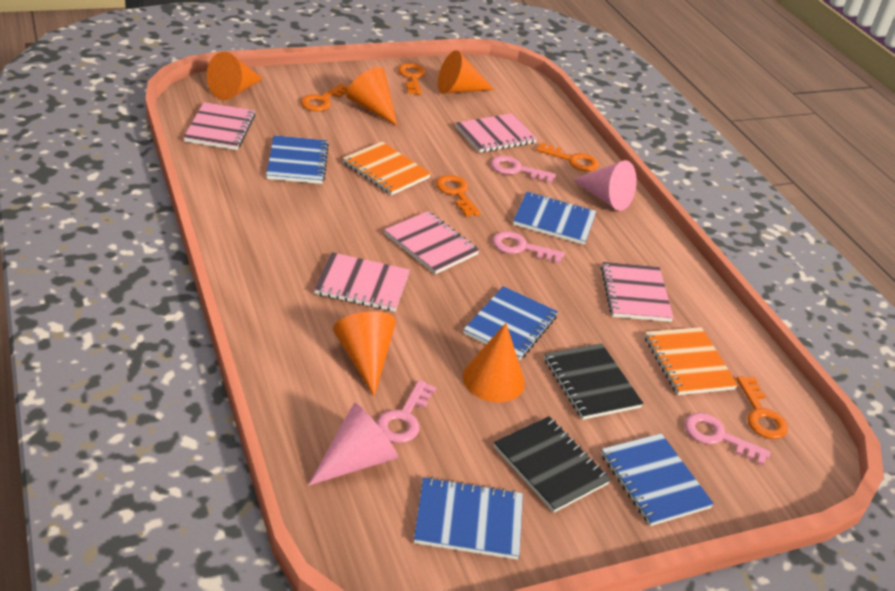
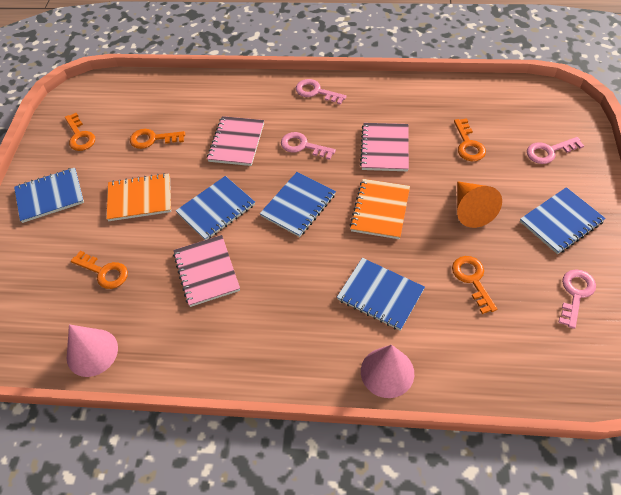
black notebook: 2 -> 0
orange cone: 5 -> 1
pink notebook: 5 -> 3

